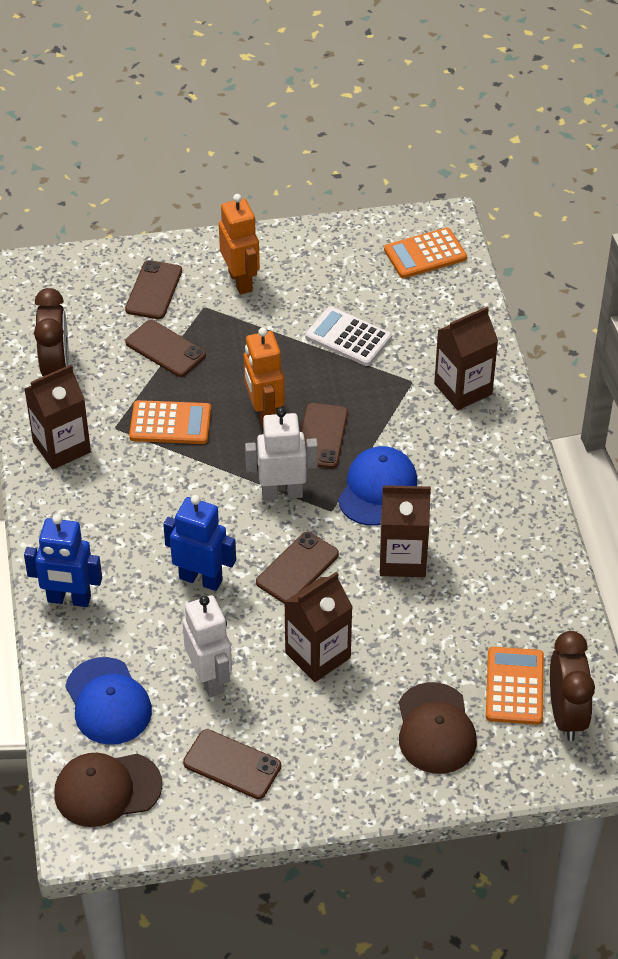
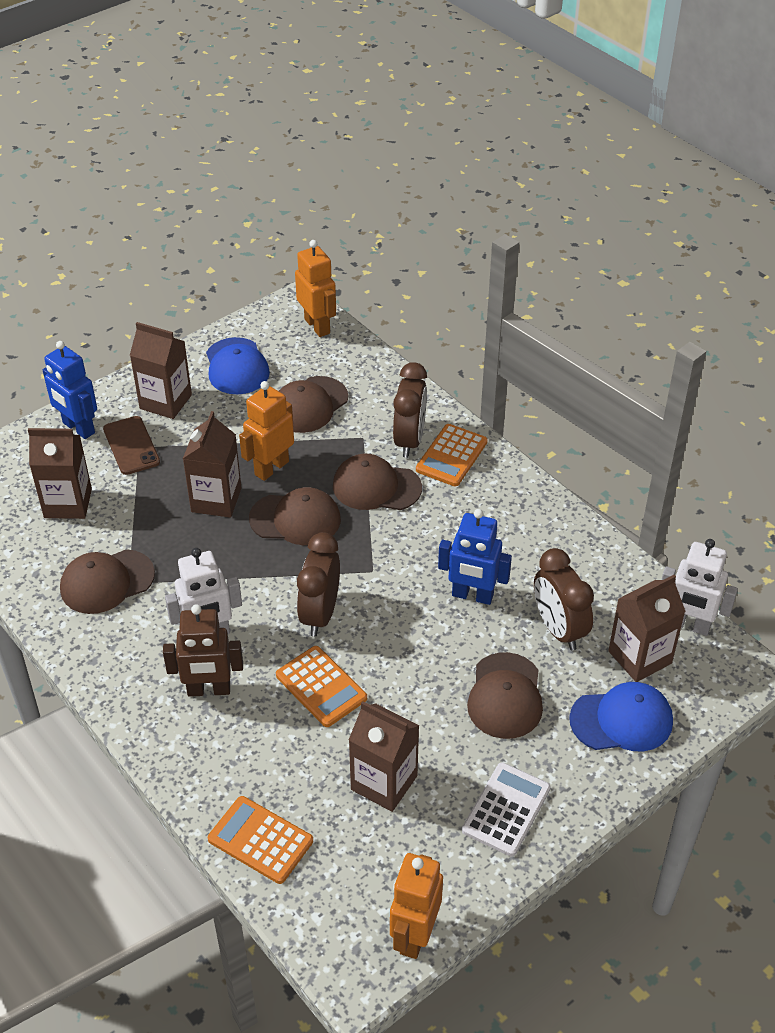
brown cap: 2 -> 5
brown carton: 4 -> 5
brown clock: 2 -> 3
brown phone: 5 -> 1
brown robot: 0 -> 1
orange robot: 2 -> 3

